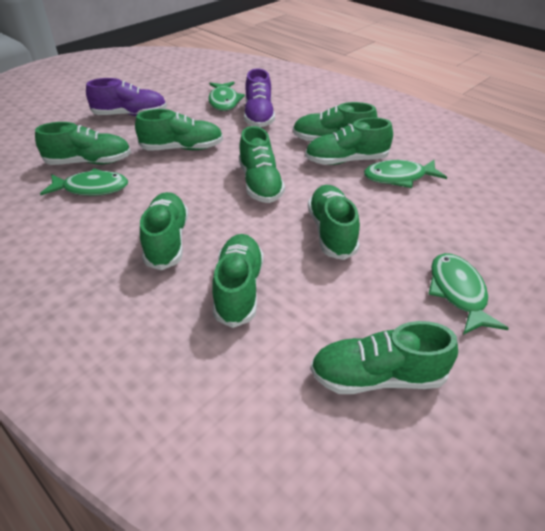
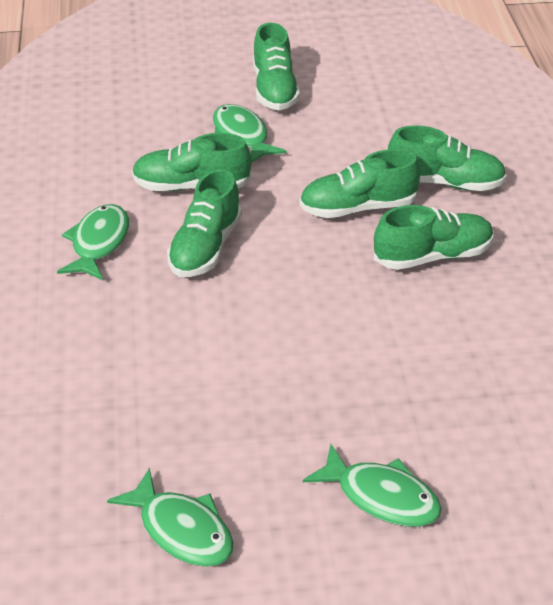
green shoe: 9 -> 6
purple shoe: 2 -> 0

